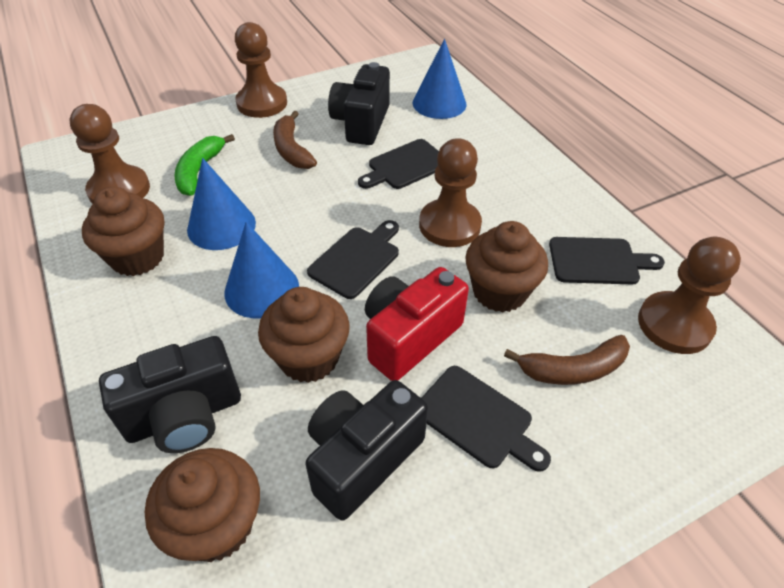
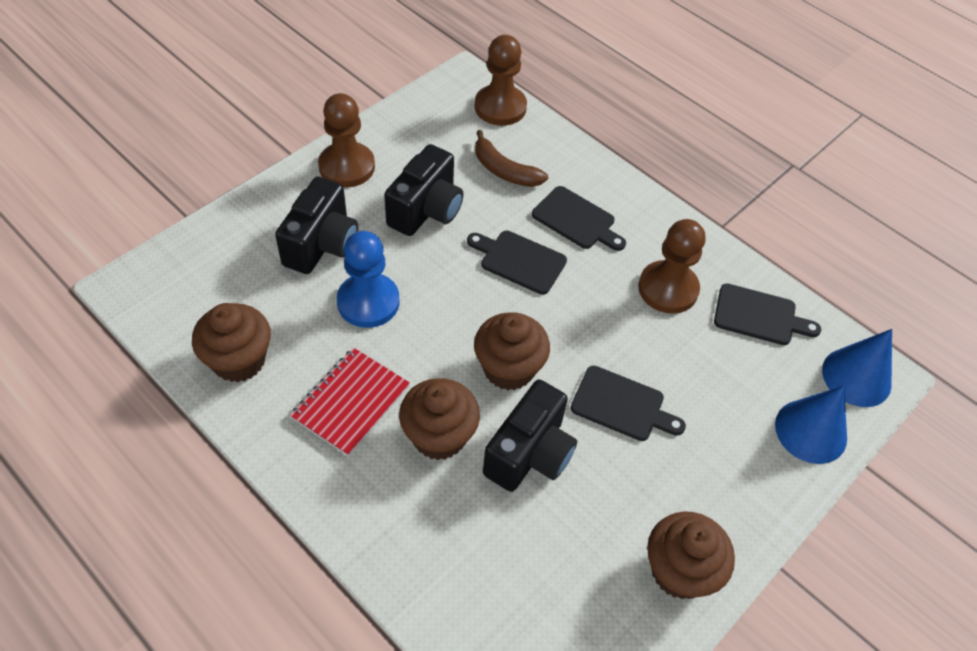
blue cone: 3 -> 2
blue pawn: 0 -> 1
brown banana: 2 -> 1
brown pawn: 4 -> 3
green banana: 1 -> 0
red camera: 1 -> 0
red notebook: 0 -> 1

